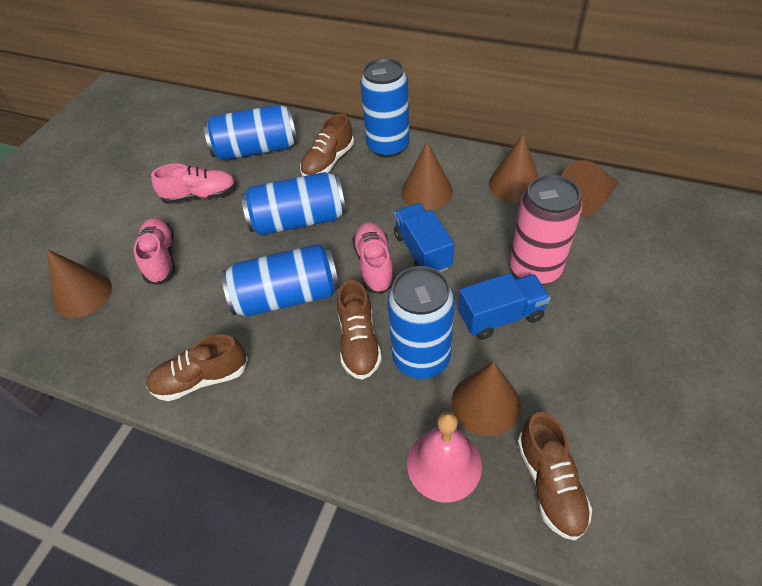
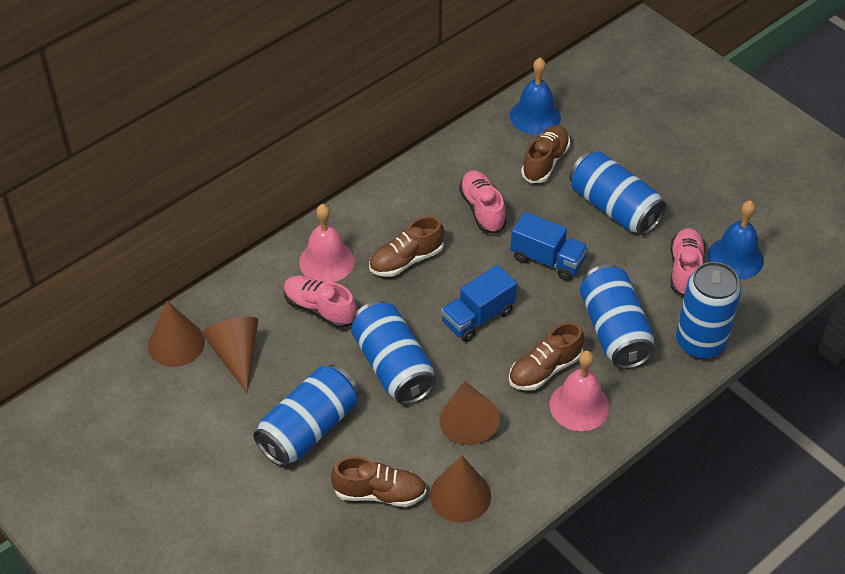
blue bell: 0 -> 2
brown cone: 5 -> 4
pink bell: 1 -> 2
pink can: 1 -> 0

